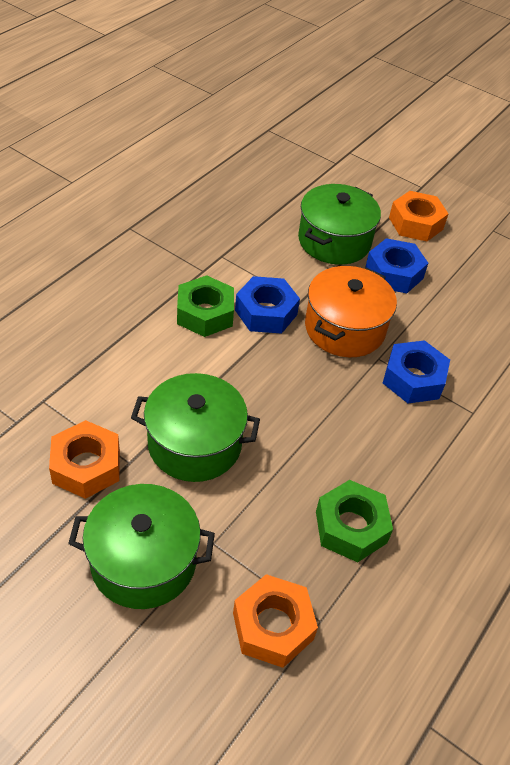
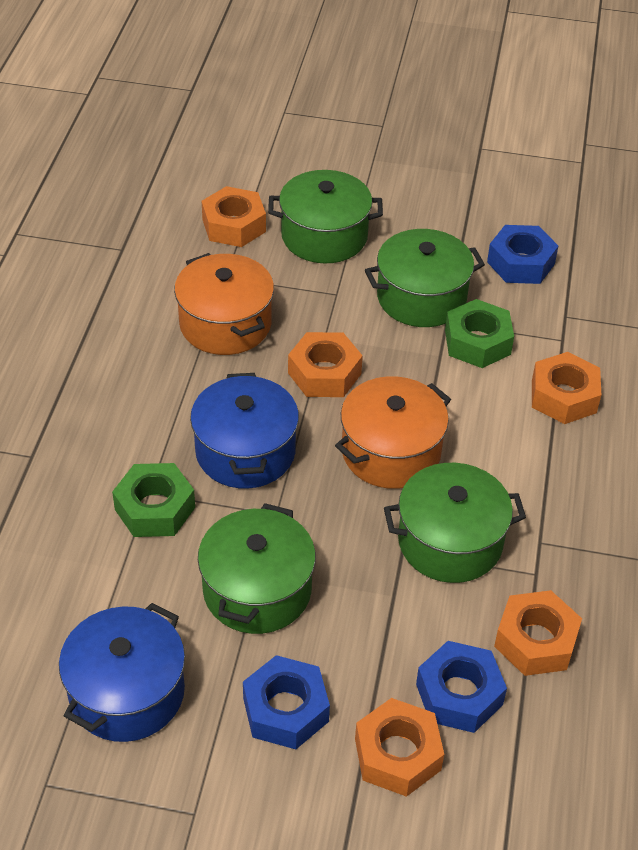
blue pot: 0 -> 2
green pot: 3 -> 4
orange nut: 3 -> 5
orange pot: 1 -> 2

